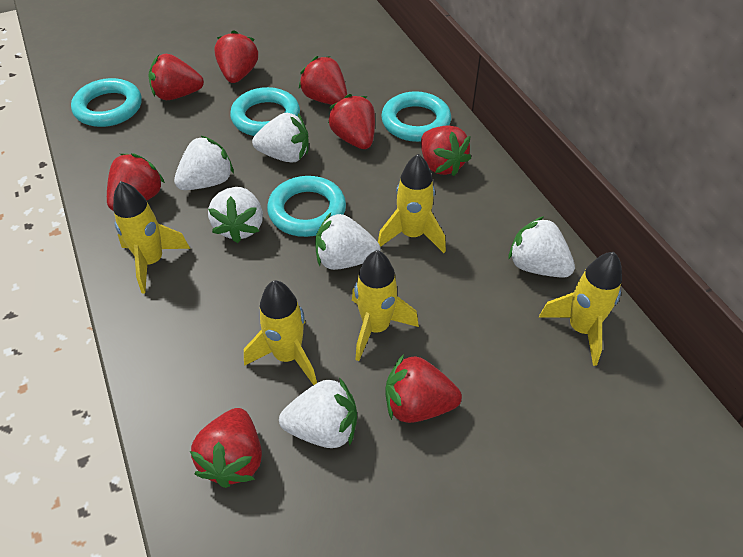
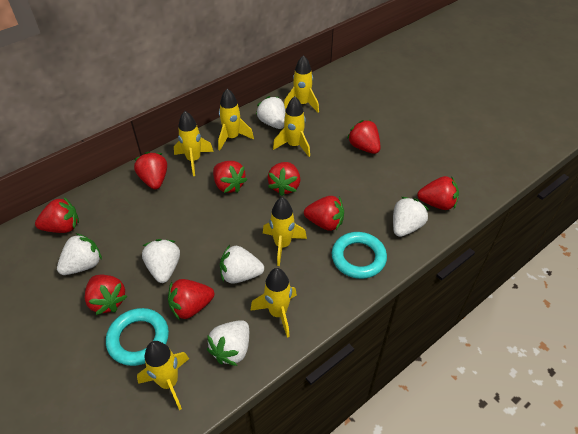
red strawberry: 8 -> 9
turquoise ring: 4 -> 2
yellow rocket: 5 -> 7

